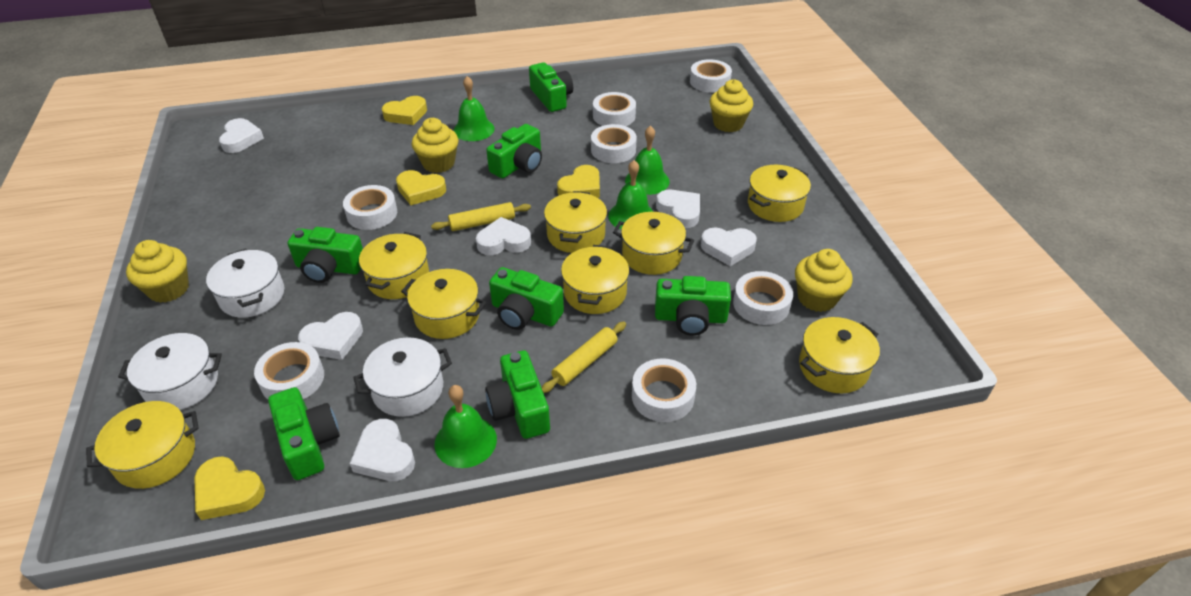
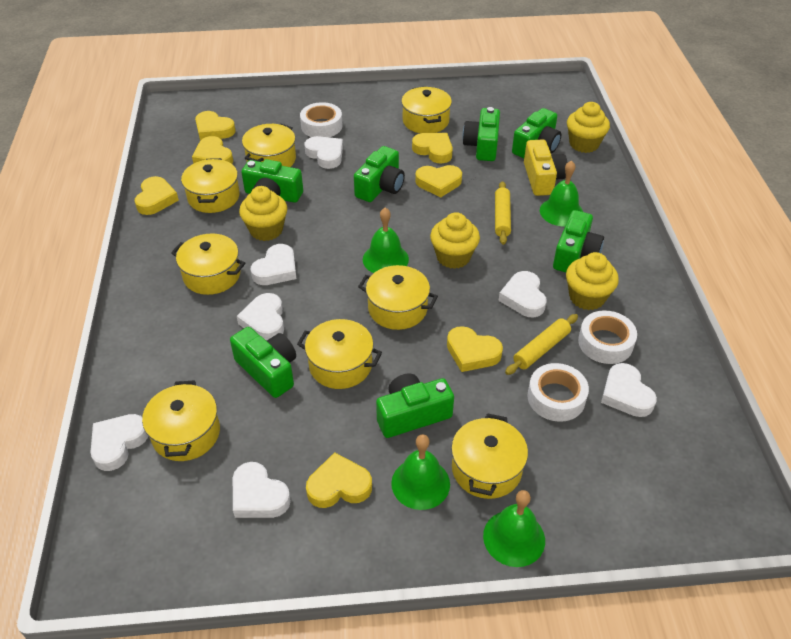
white heart: 6 -> 7
white pot: 3 -> 0
white tape: 7 -> 3
yellow camera: 0 -> 1
yellow heart: 4 -> 7

